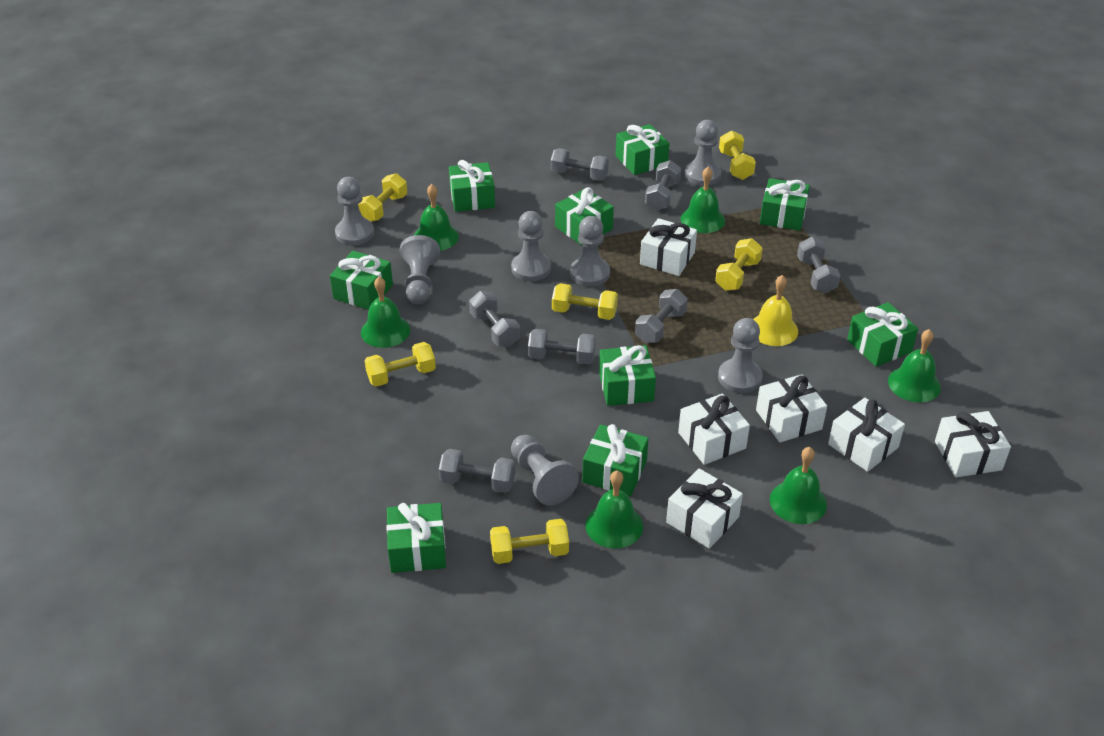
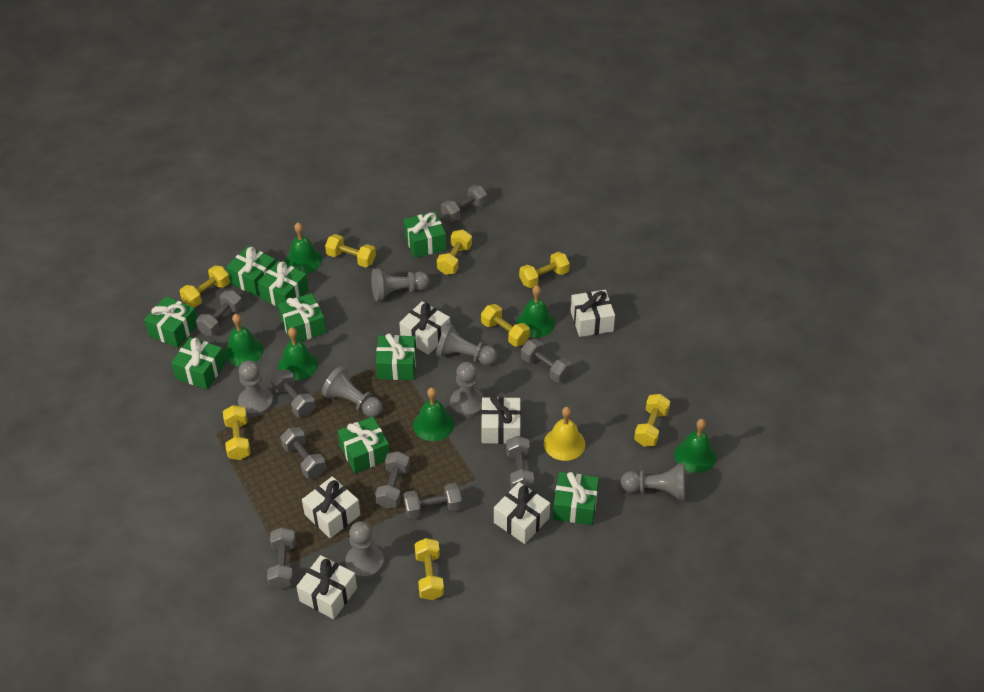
grey dumbbell: 7 -> 9
yellow dumbbell: 6 -> 8

